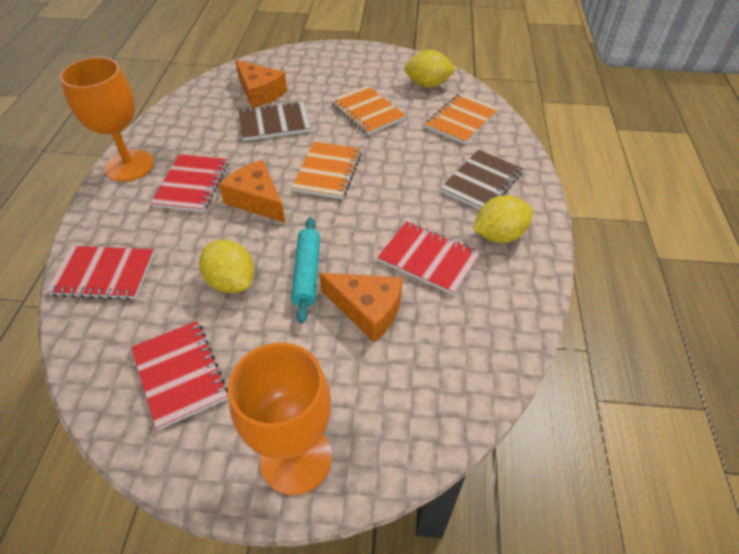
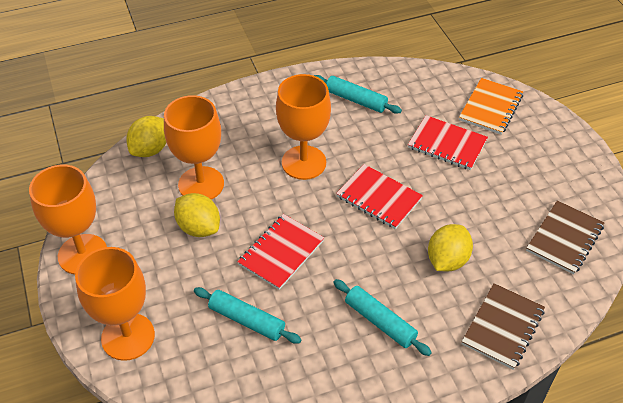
orange cheese: 3 -> 0
orange goblet: 2 -> 4
orange notebook: 3 -> 1
red notebook: 4 -> 3
turquoise rolling pin: 1 -> 3

